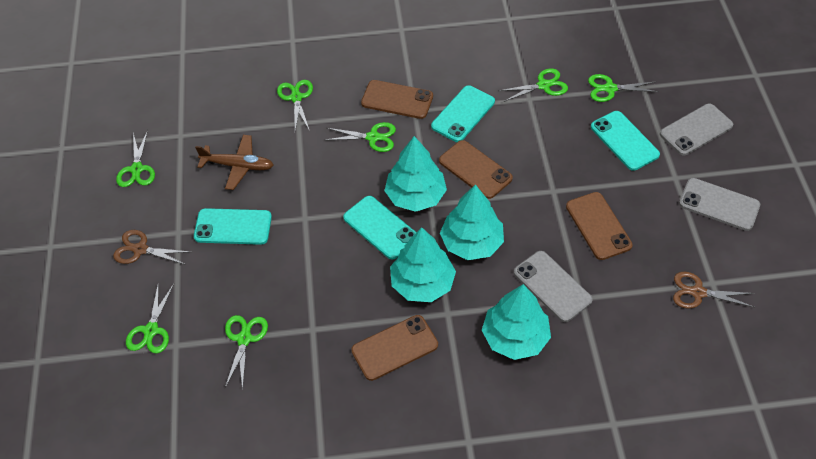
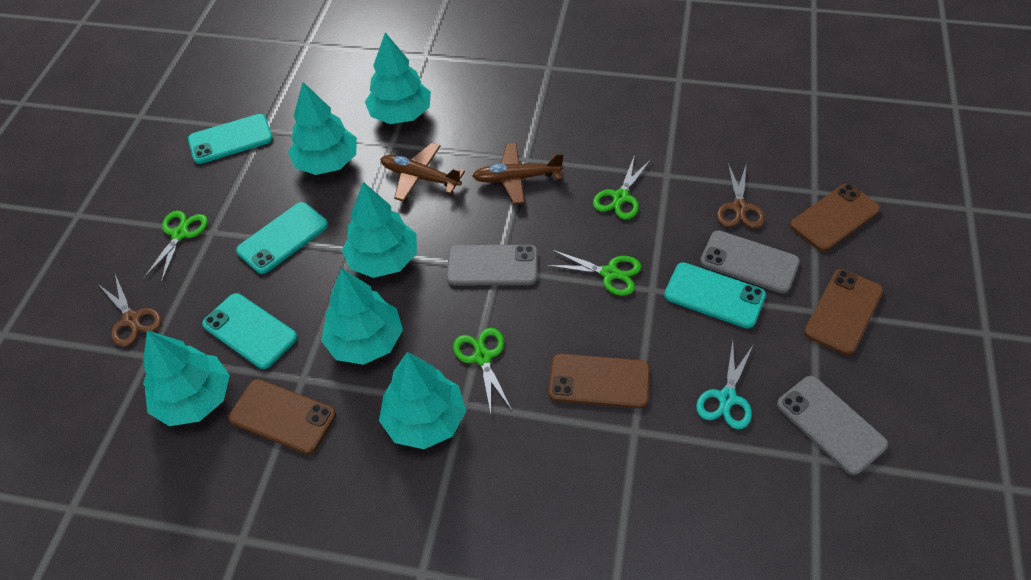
brown plane: 1 -> 2
green scissors: 7 -> 4
turquoise scissors: 0 -> 1
turquoise tree: 4 -> 6

